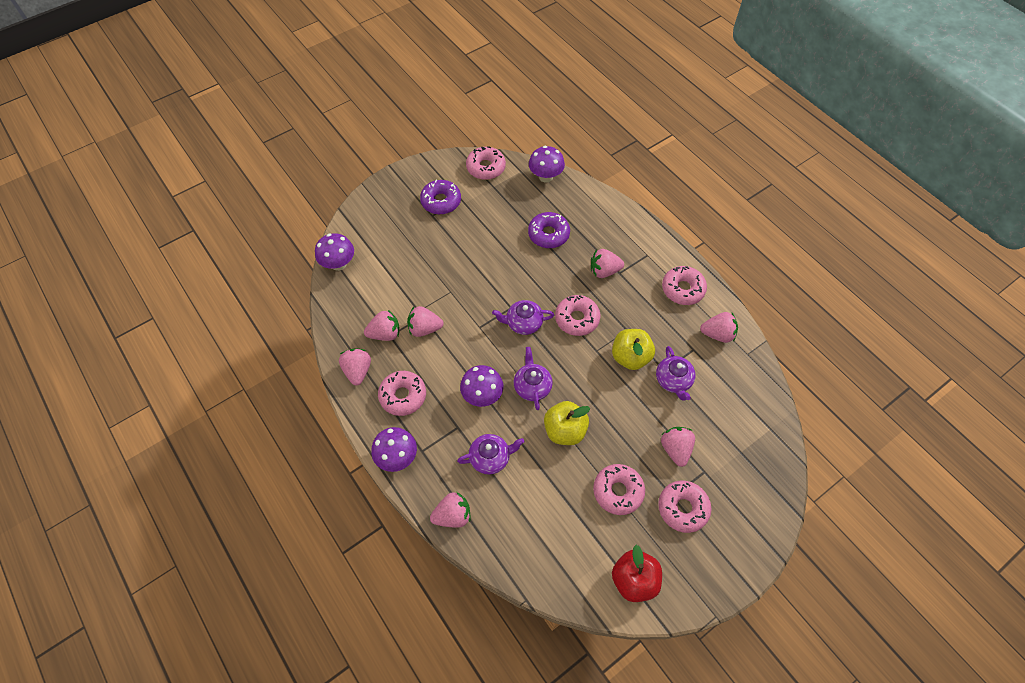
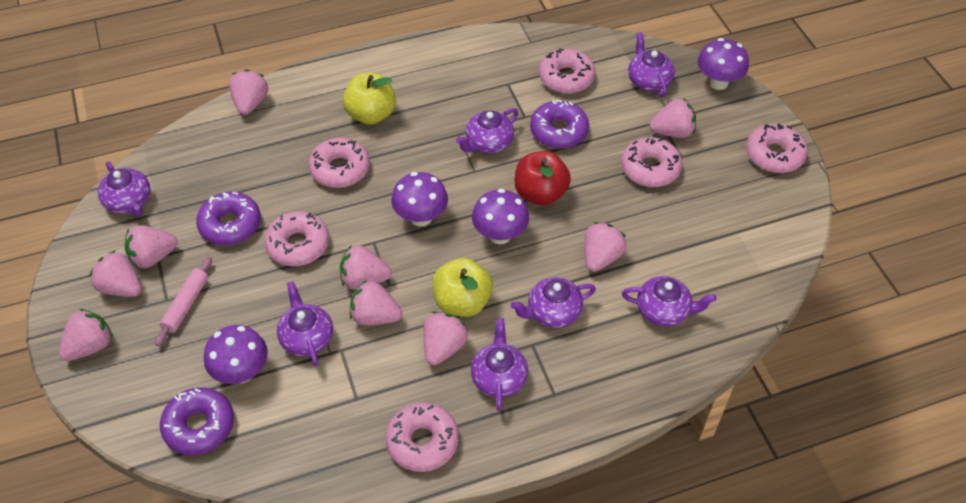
pink rolling pin: 0 -> 1
pink strawberry: 7 -> 9
purple donut: 2 -> 3
purple teapot: 4 -> 7

